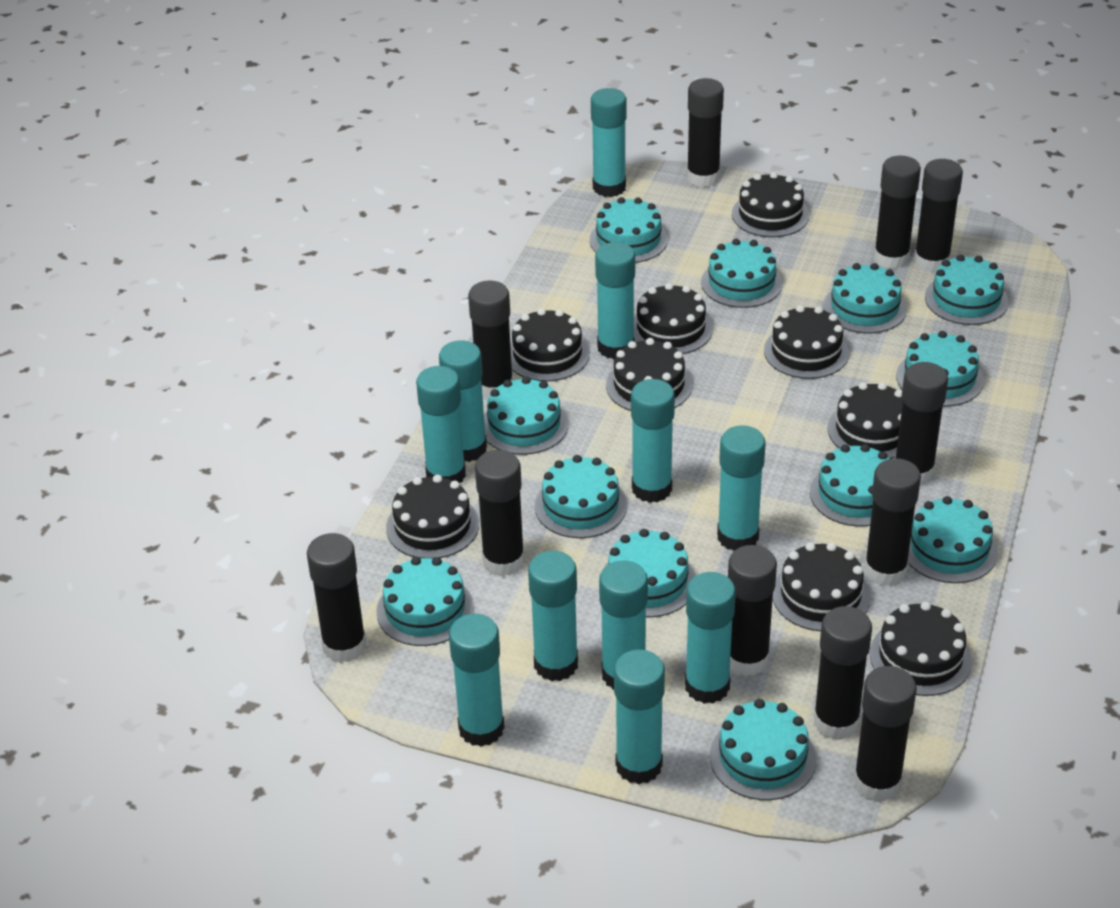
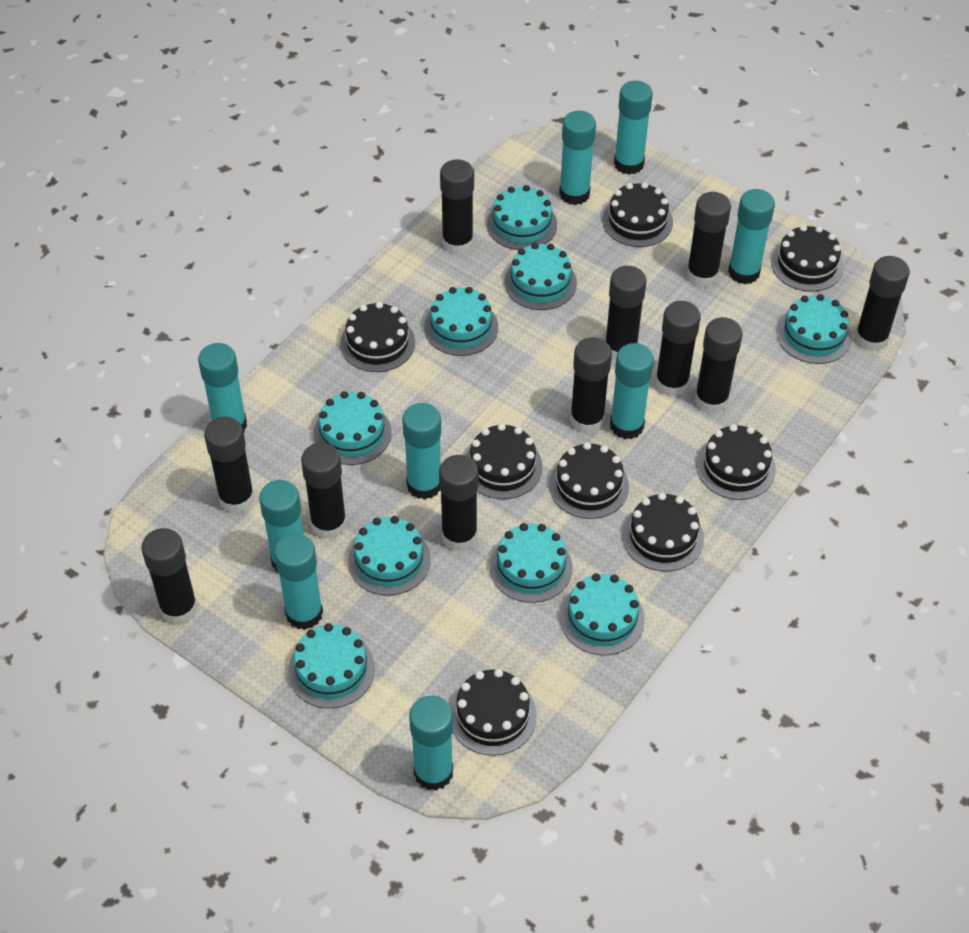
black cake: 9 -> 8
turquoise cake: 12 -> 9
turquoise glue stick: 11 -> 9

